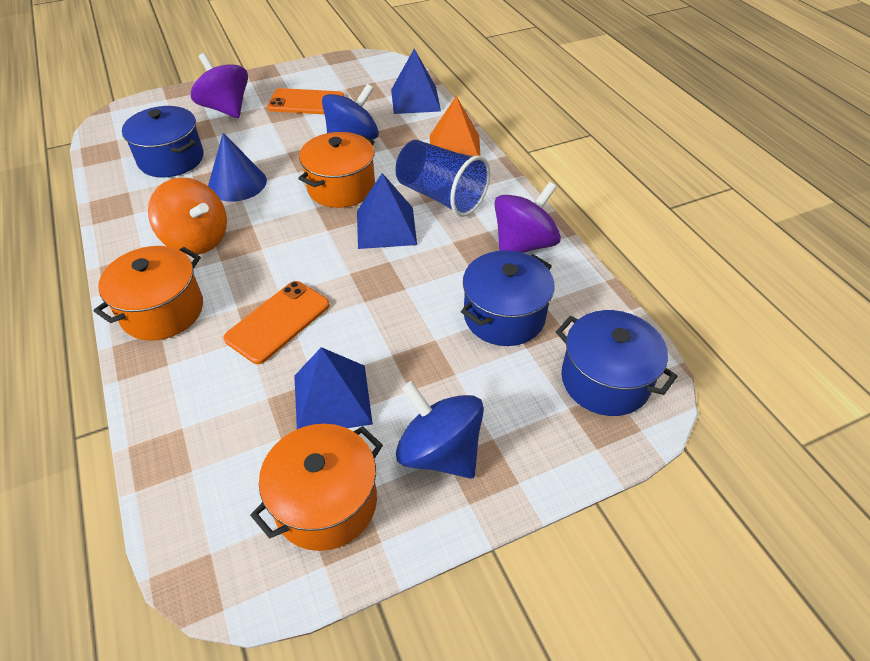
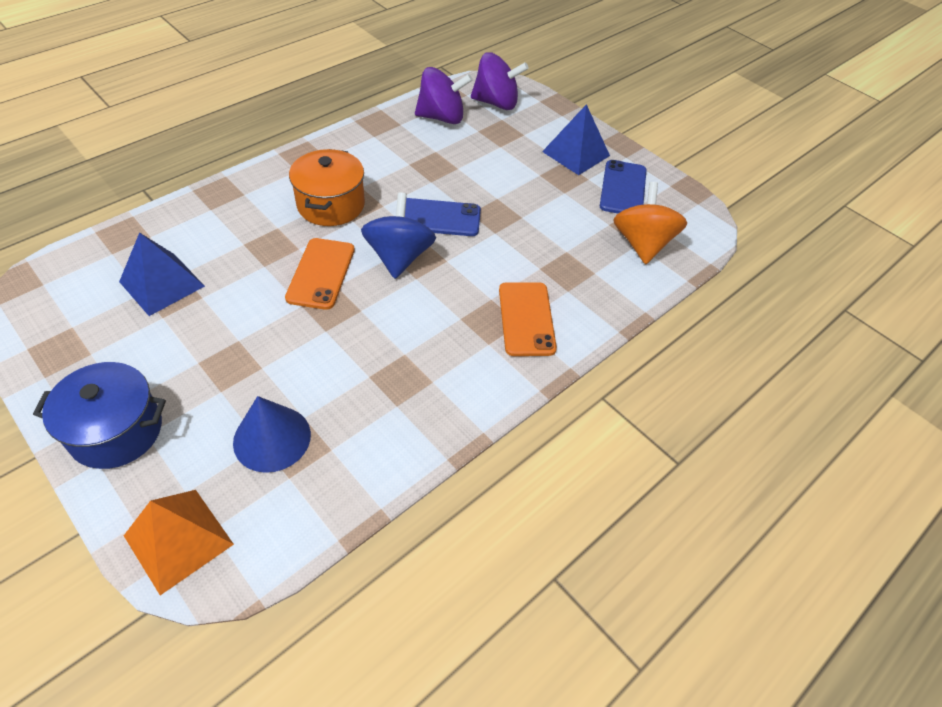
blue cup: 1 -> 0
blue phone: 0 -> 2
blue pot: 3 -> 1
blue pyramid: 3 -> 2
blue spinning top: 2 -> 1
orange pot: 3 -> 1

